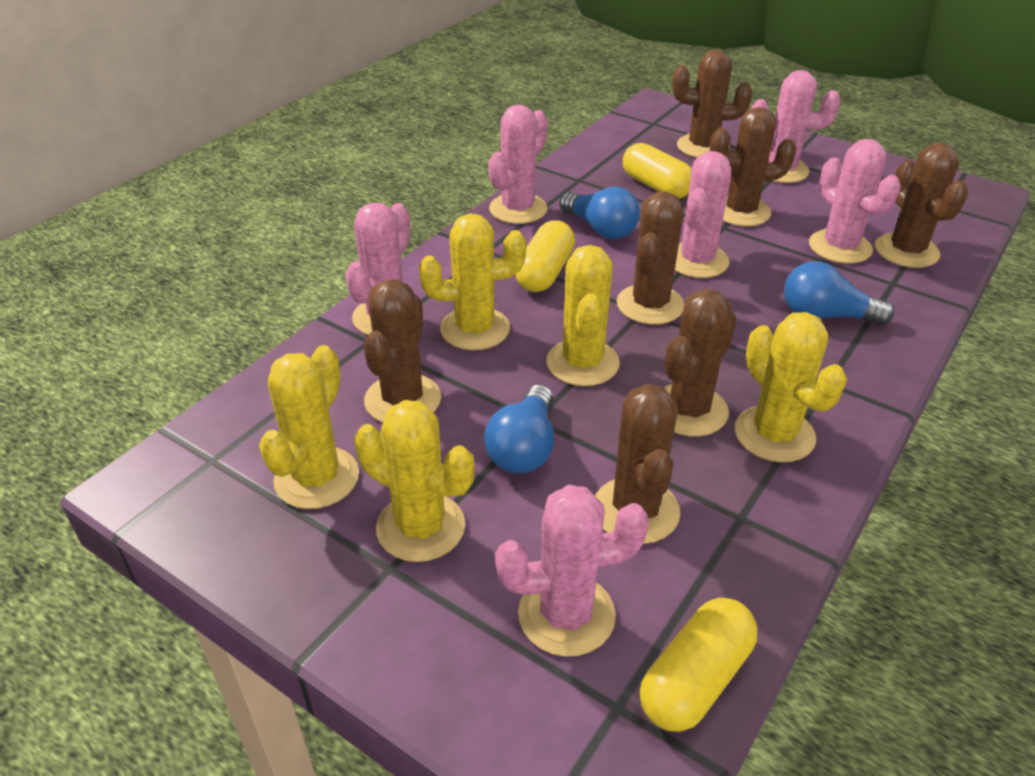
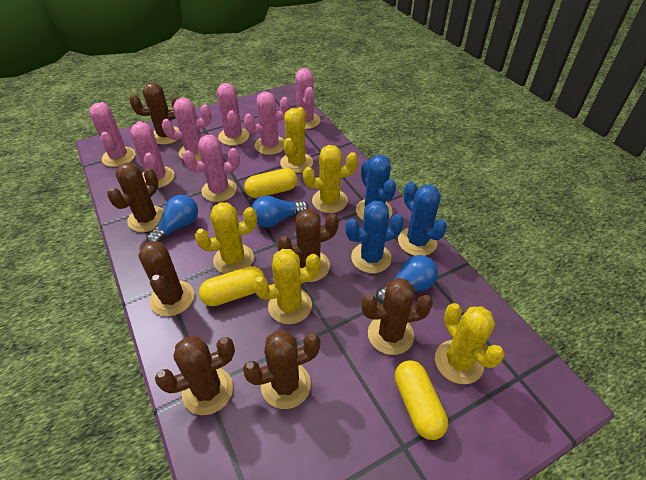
blue cactus: 0 -> 3
pink cactus: 6 -> 7

